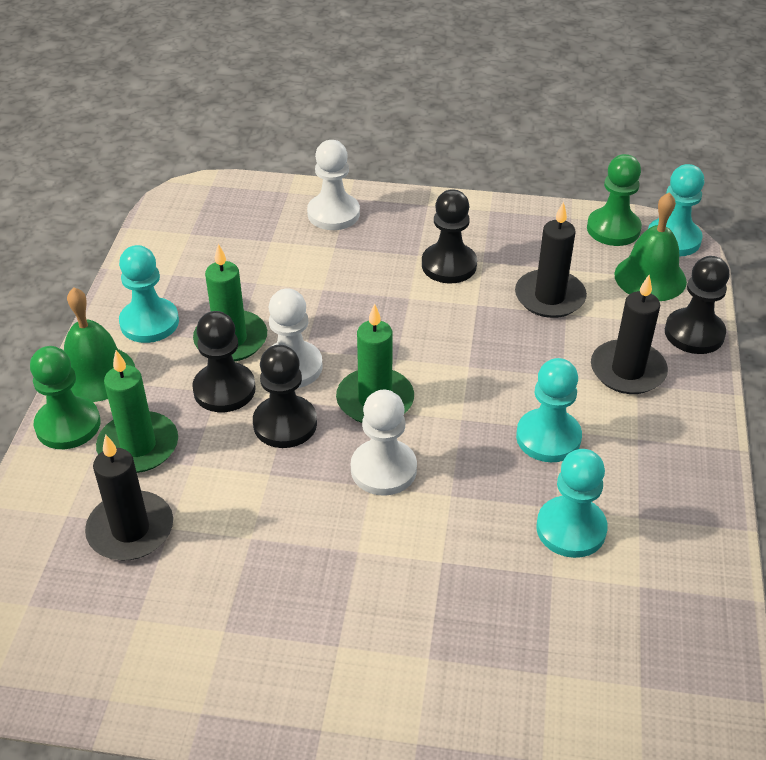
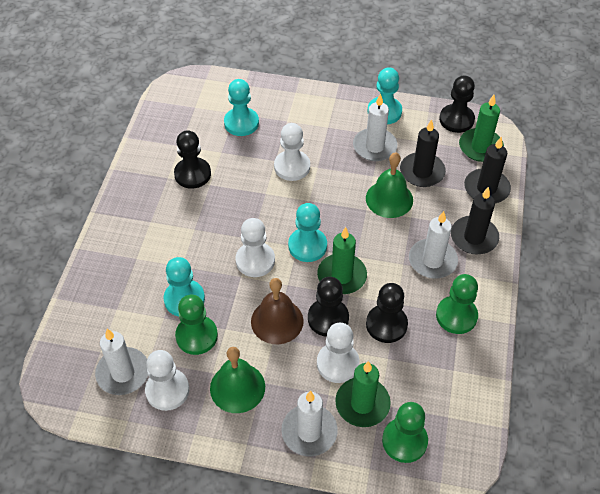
brown bell: 0 -> 1
green pawn: 2 -> 3
white candle: 0 -> 4
white pawn: 3 -> 4

